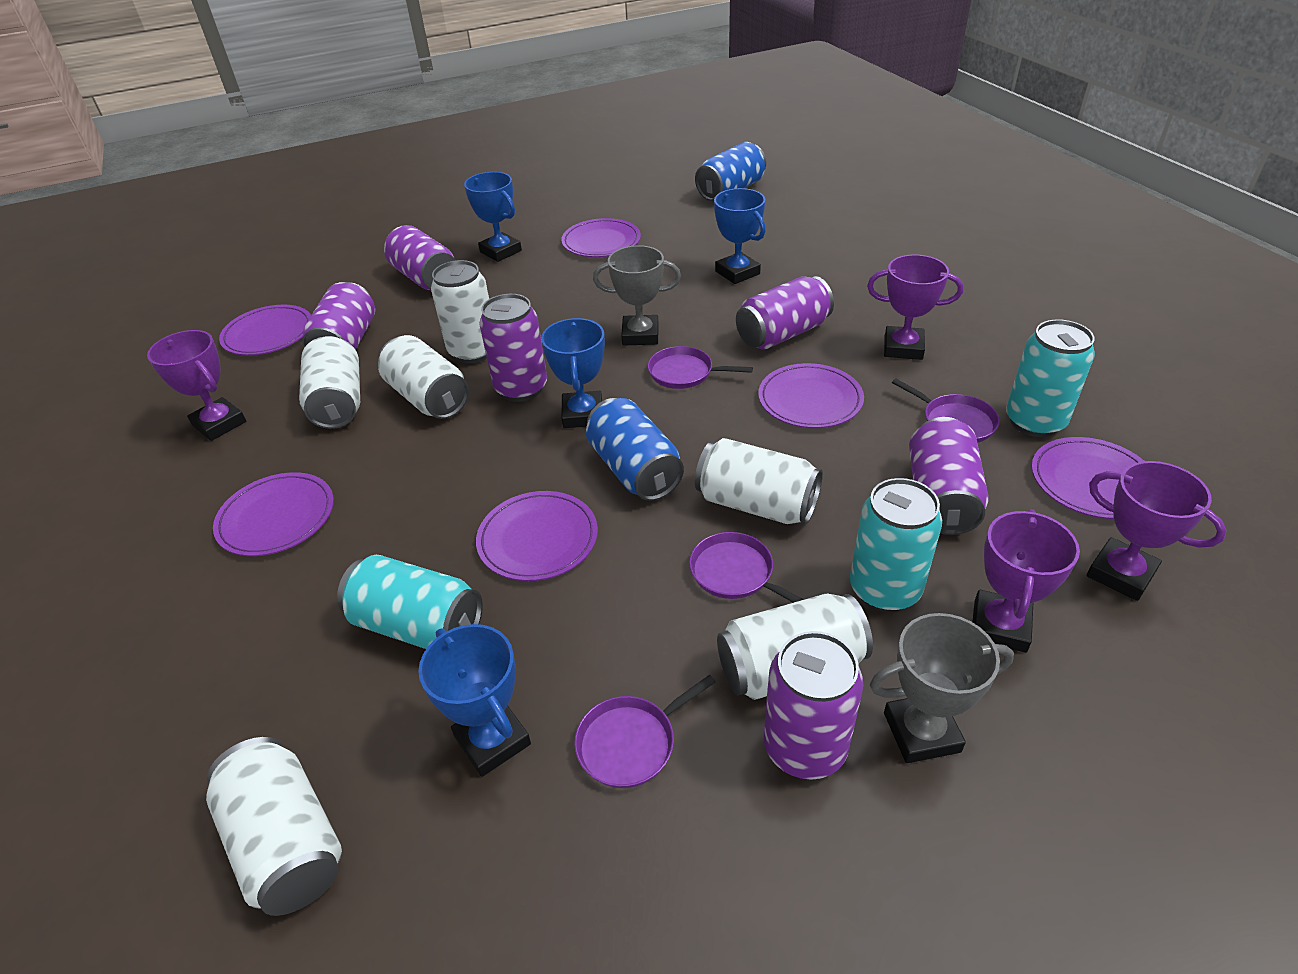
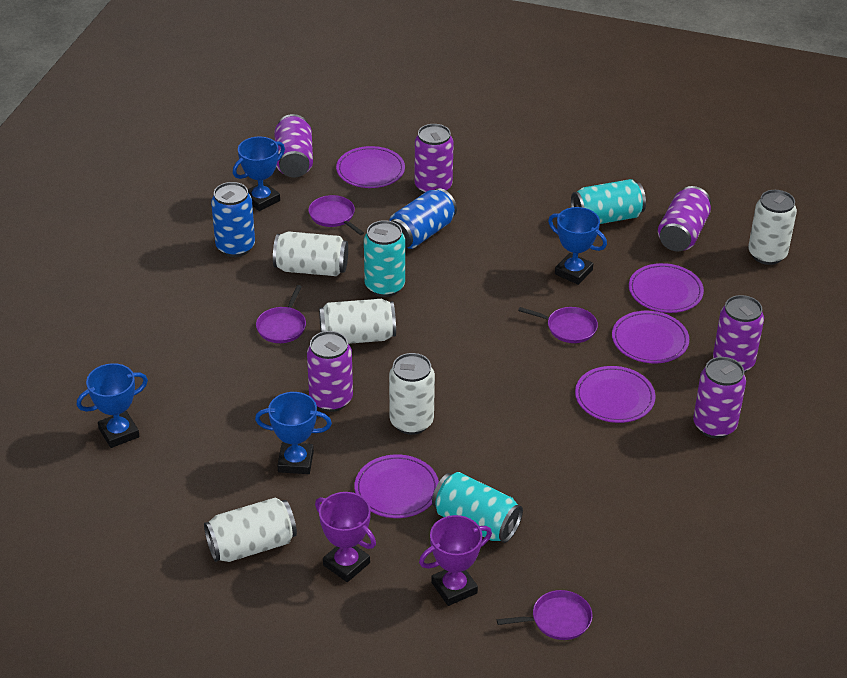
grey trophy: 2 -> 0
purple plate: 6 -> 5
purple trophy: 4 -> 2
white can: 6 -> 5

